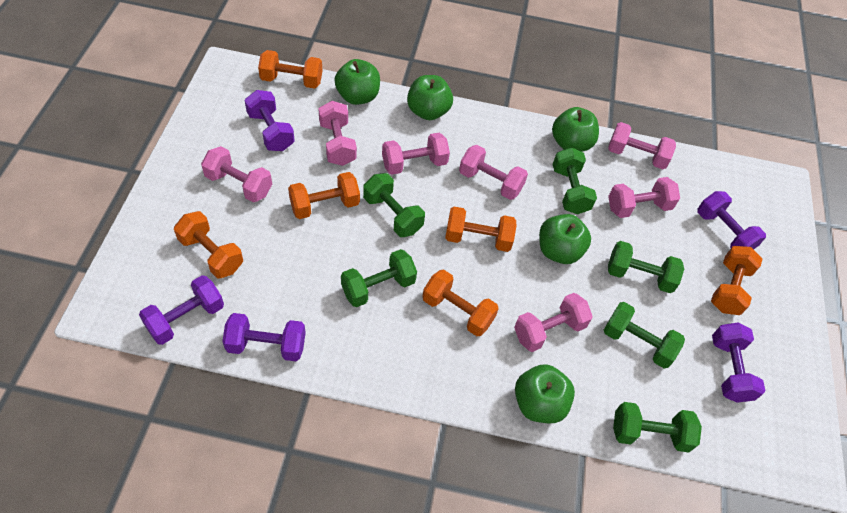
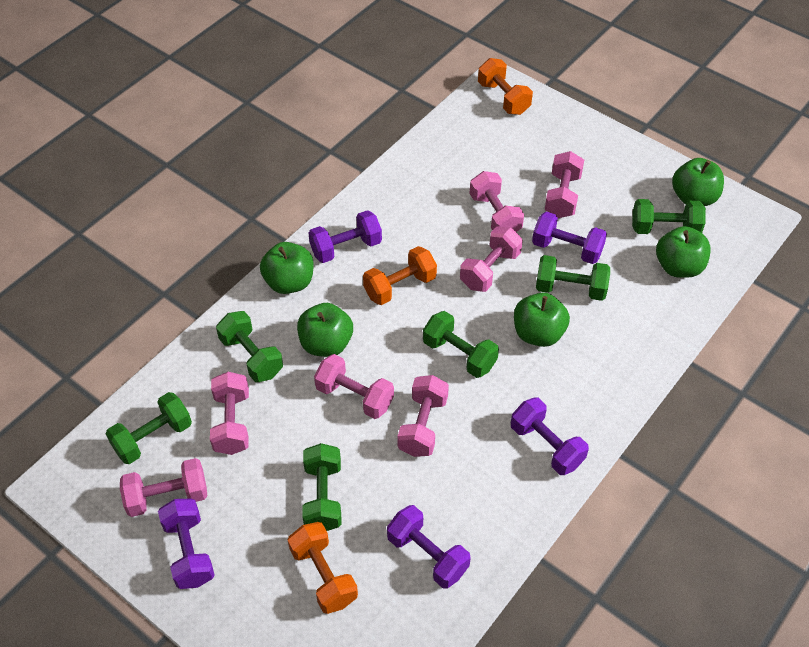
orange dumbbell: 6 -> 3

